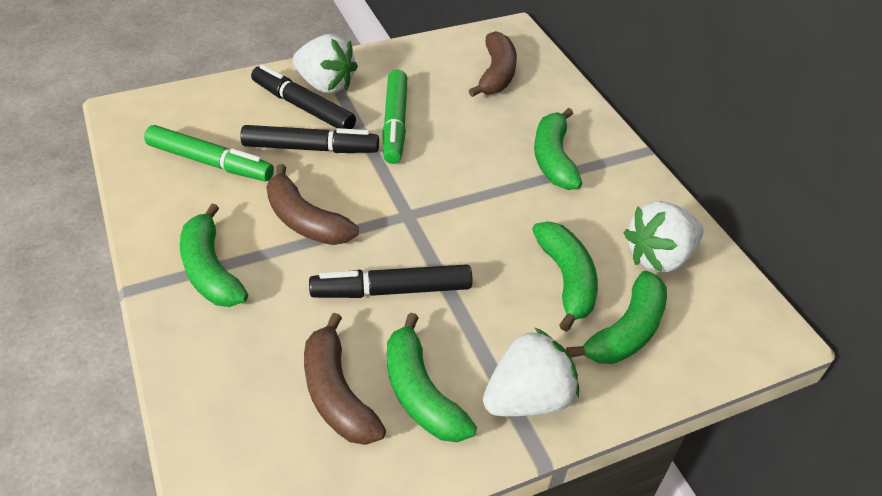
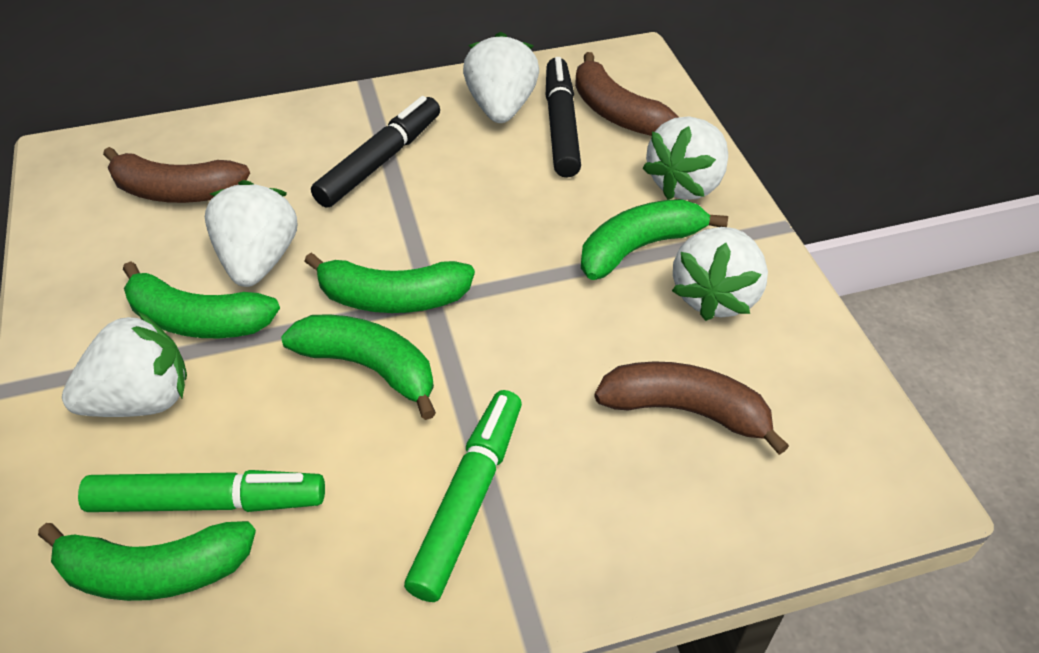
black marker: 3 -> 2
white strawberry: 3 -> 5

